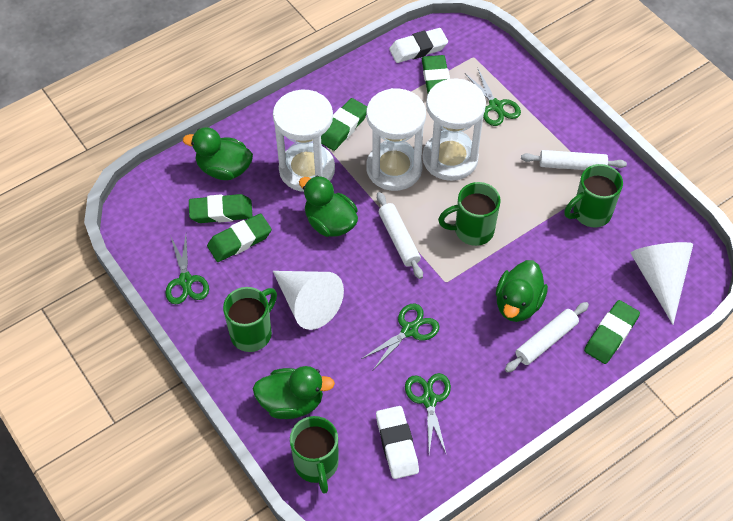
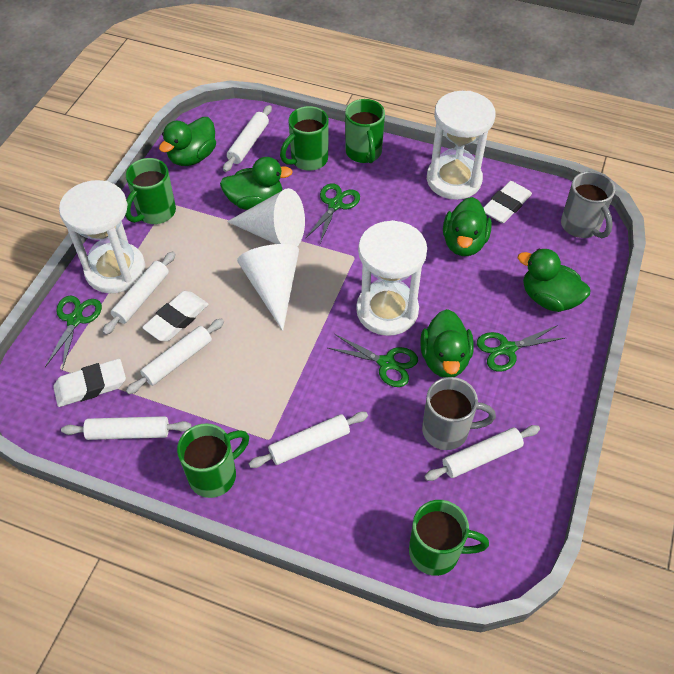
green duck: 4 -> 5
green eraser: 5 -> 0
green mug: 4 -> 5
grey mug: 0 -> 2
white eraser: 2 -> 3
white rolling pin: 3 -> 6

